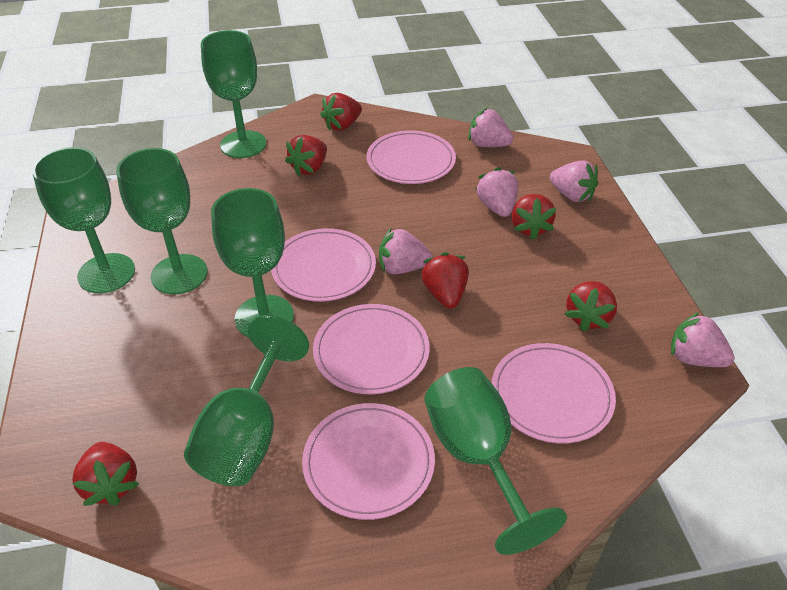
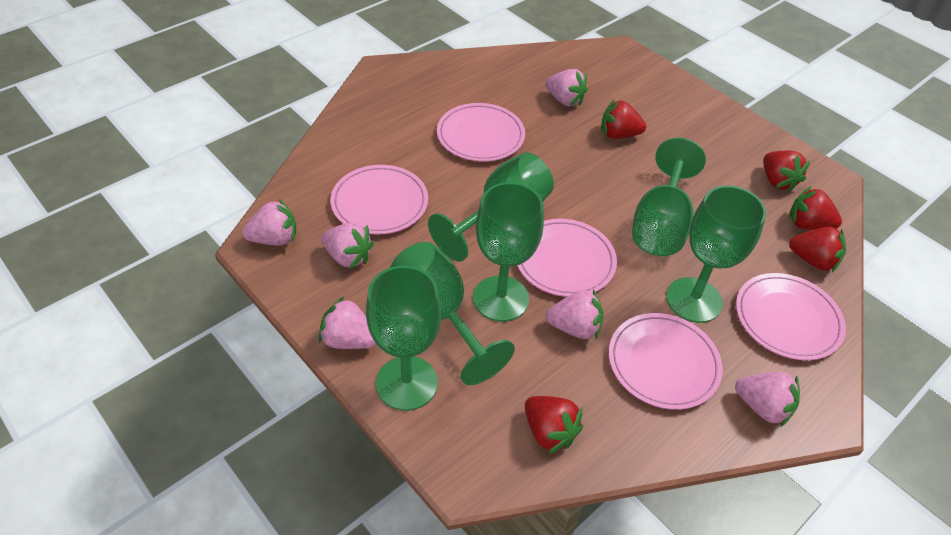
pink strawberry: 5 -> 6
red strawberry: 6 -> 5

